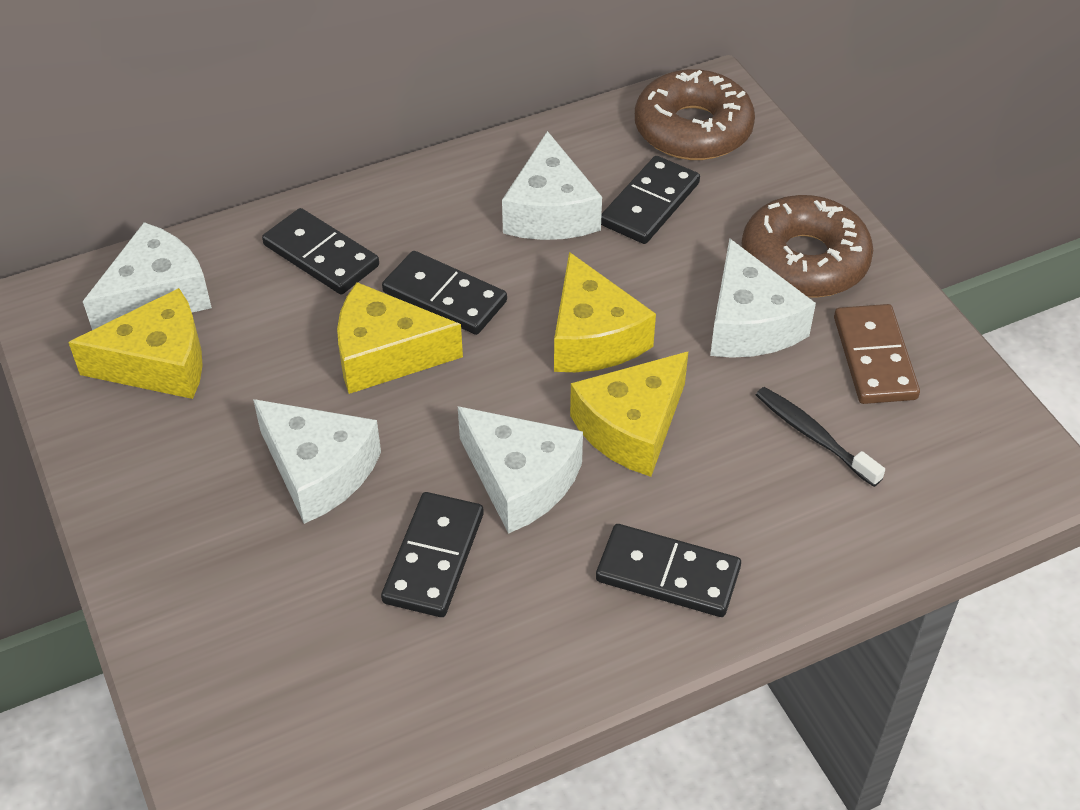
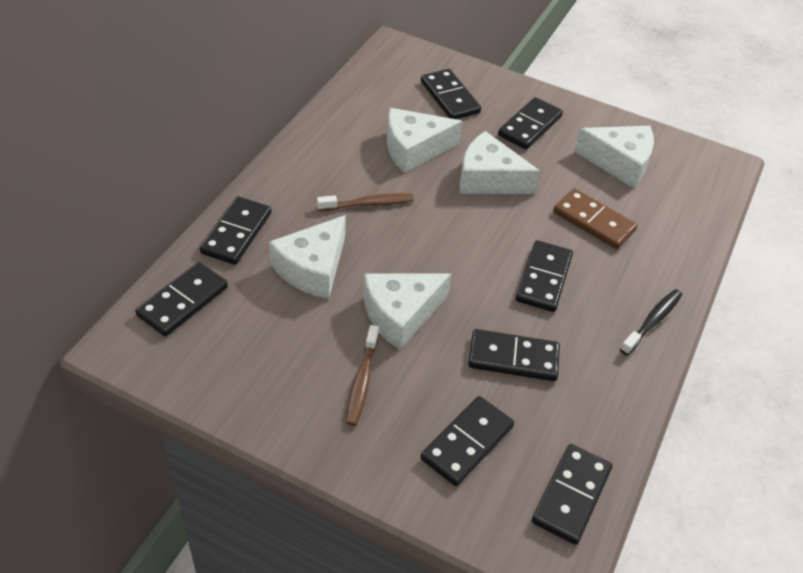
black domino: 5 -> 8
brown donut: 2 -> 0
brown toothbrush: 0 -> 2
yellow cheese: 4 -> 0

